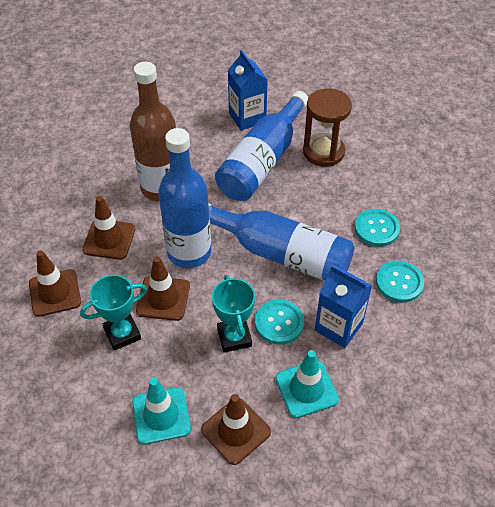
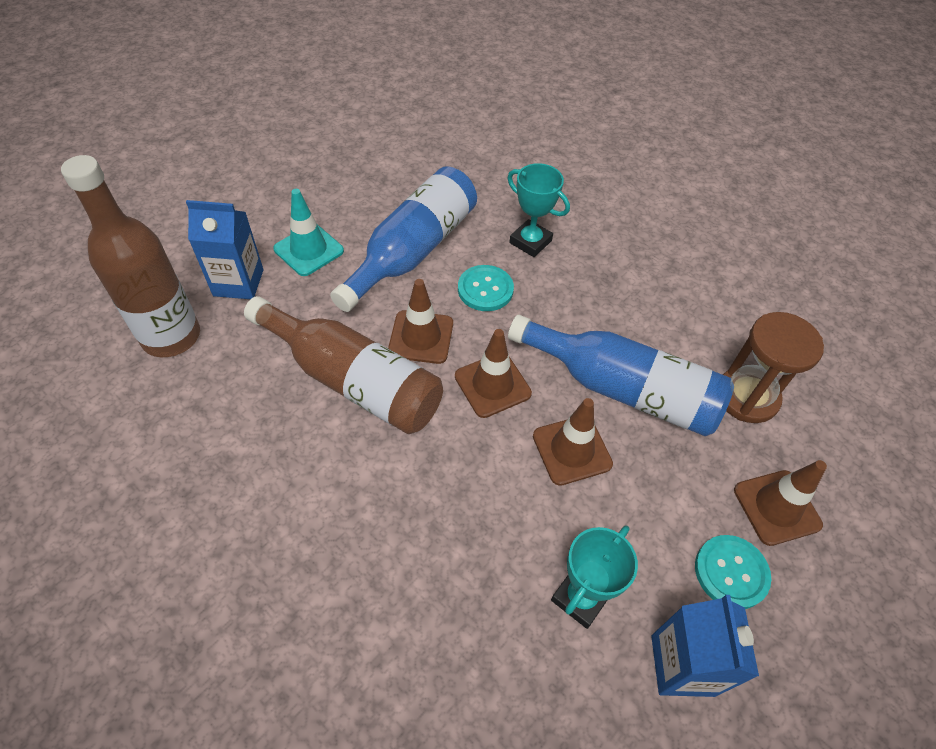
blue bottle: 3 -> 2
brown bottle: 1 -> 2
turquoise button: 3 -> 2
turquoise traffic cone: 2 -> 1

